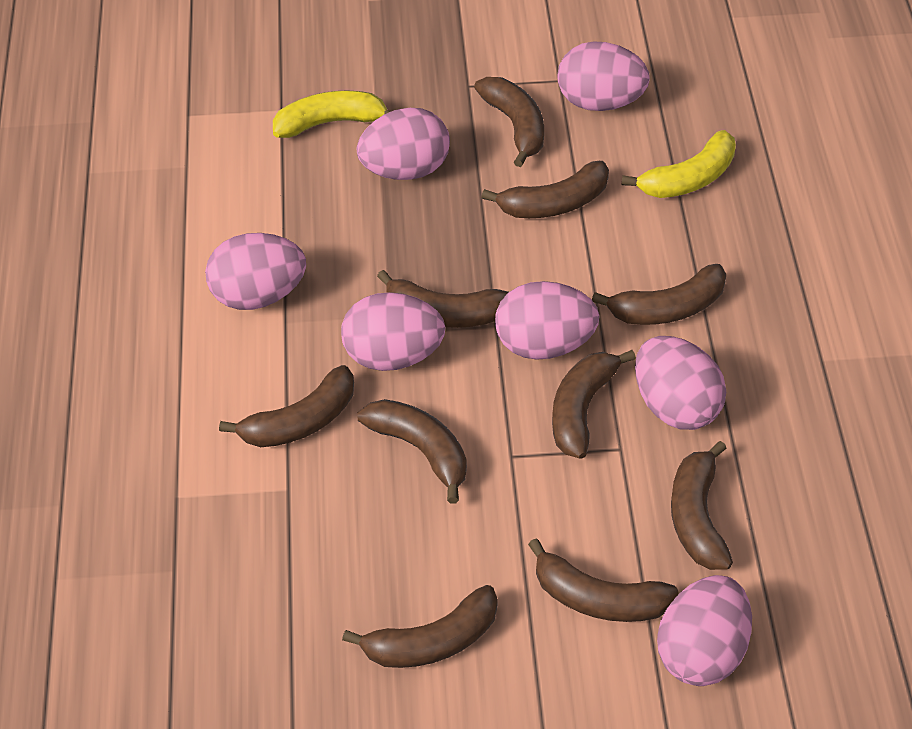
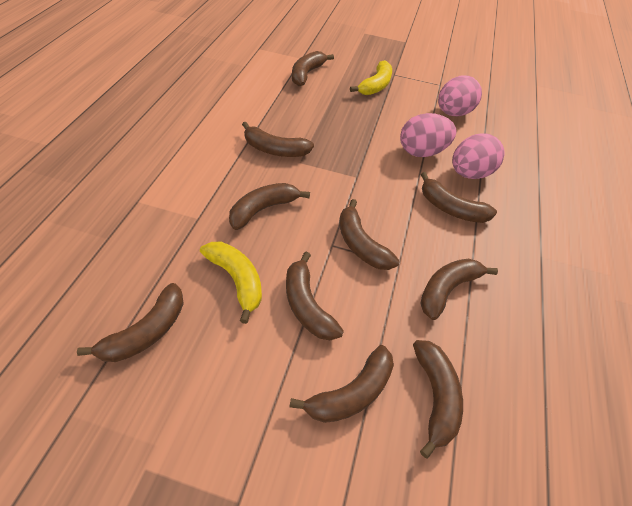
pink egg: 7 -> 3

